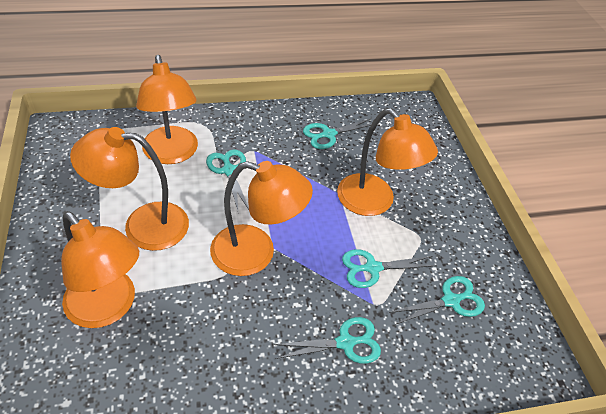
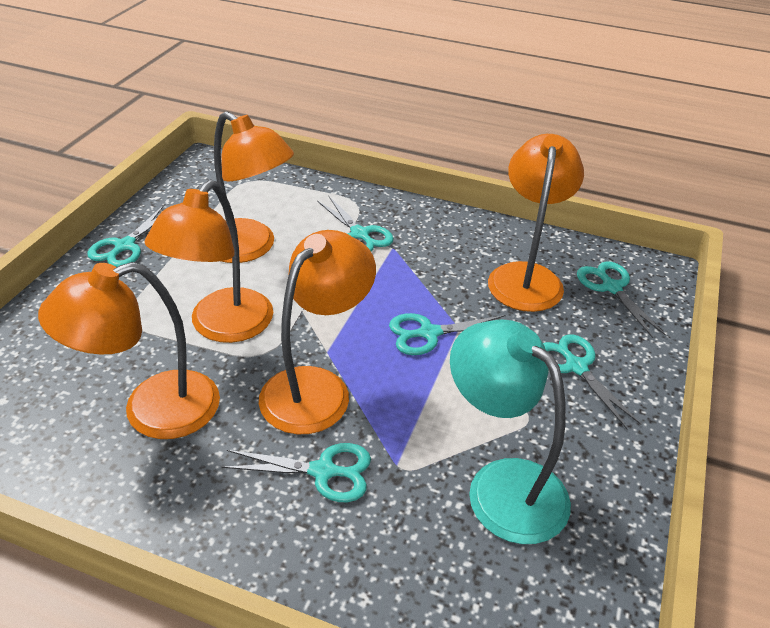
turquoise lamp: 0 -> 1
turquoise scissors: 5 -> 6

